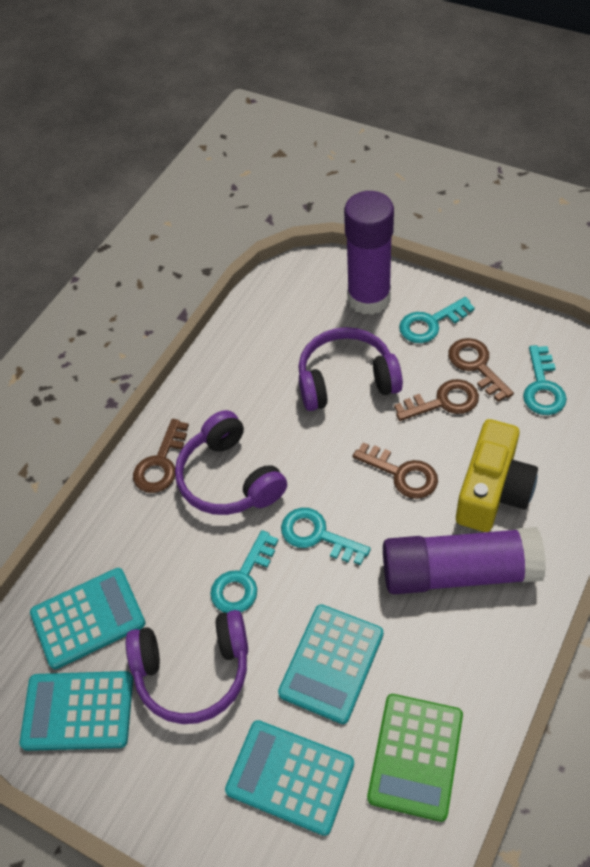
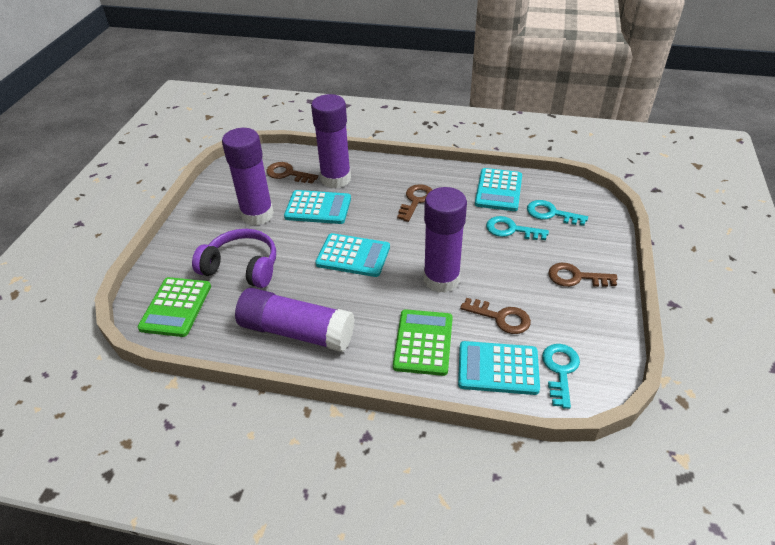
green calculator: 1 -> 2
purple glue stick: 2 -> 4
purple headphones: 3 -> 1
turquoise key: 4 -> 3
yellow camera: 1 -> 0

